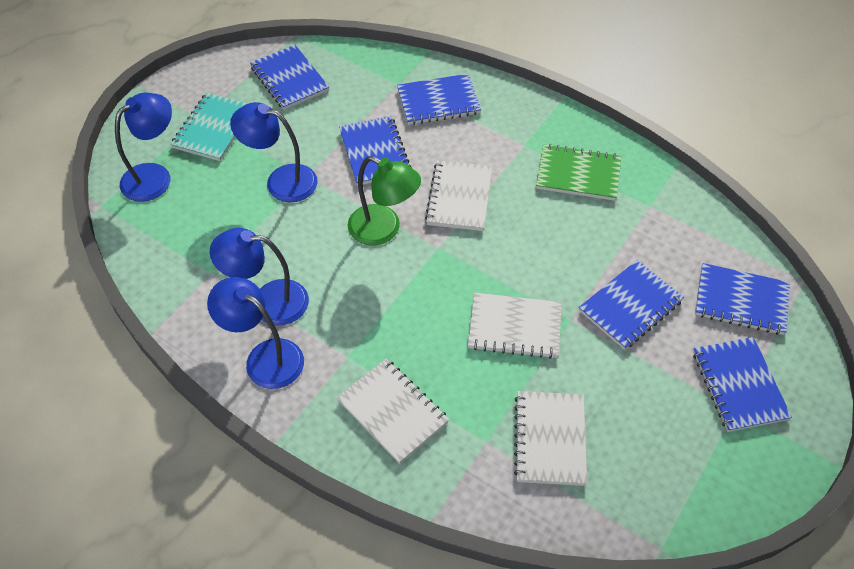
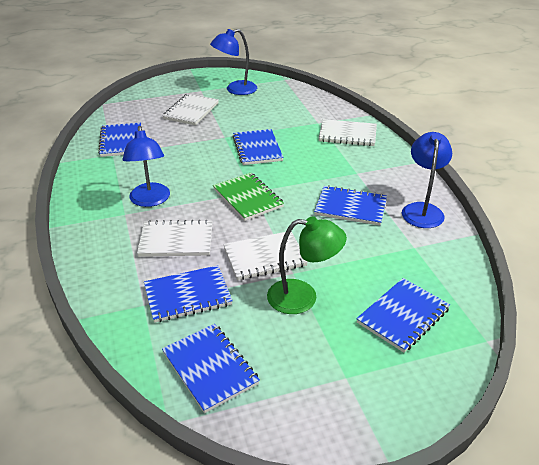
blue lamp: 4 -> 3
turquoise notebook: 1 -> 0

